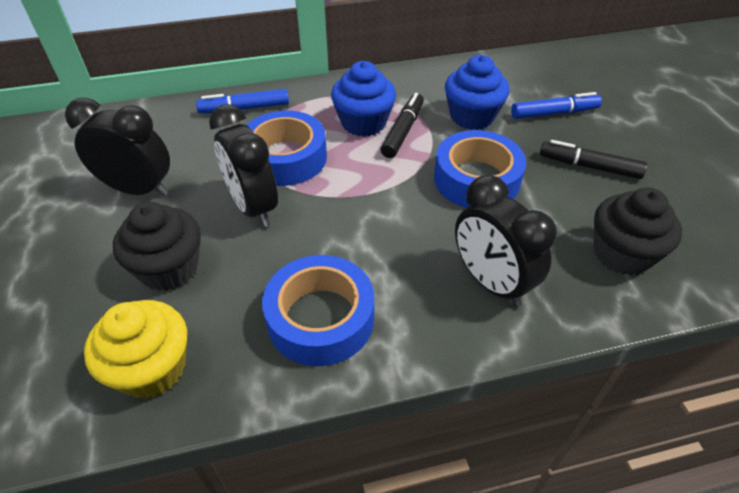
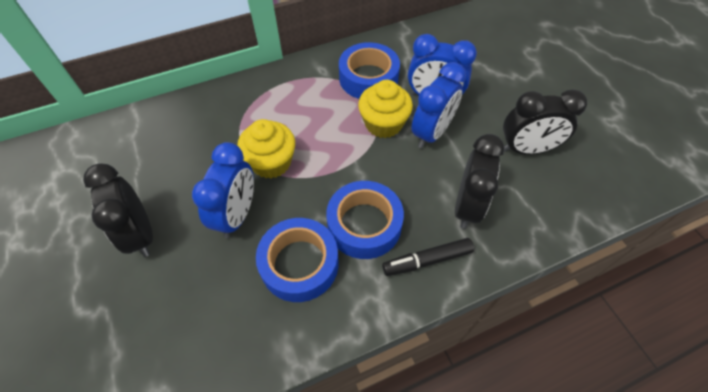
black cupcake: 2 -> 0
black marker: 2 -> 1
blue clock: 0 -> 3
blue cupcake: 2 -> 0
blue marker: 2 -> 0
yellow cupcake: 1 -> 2

